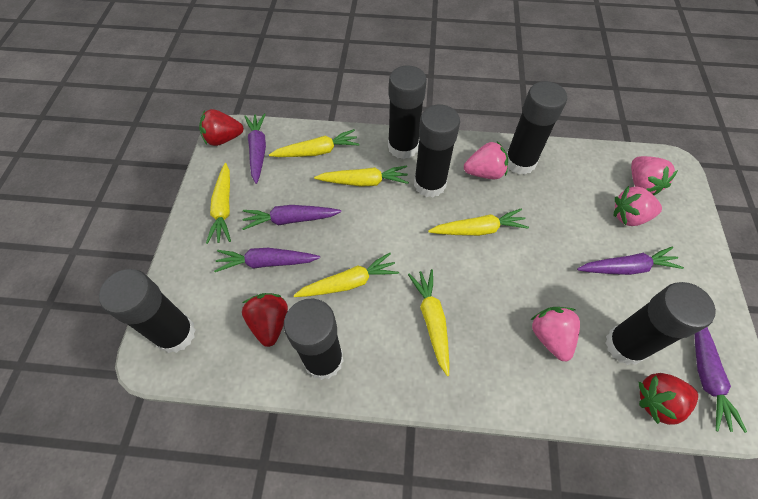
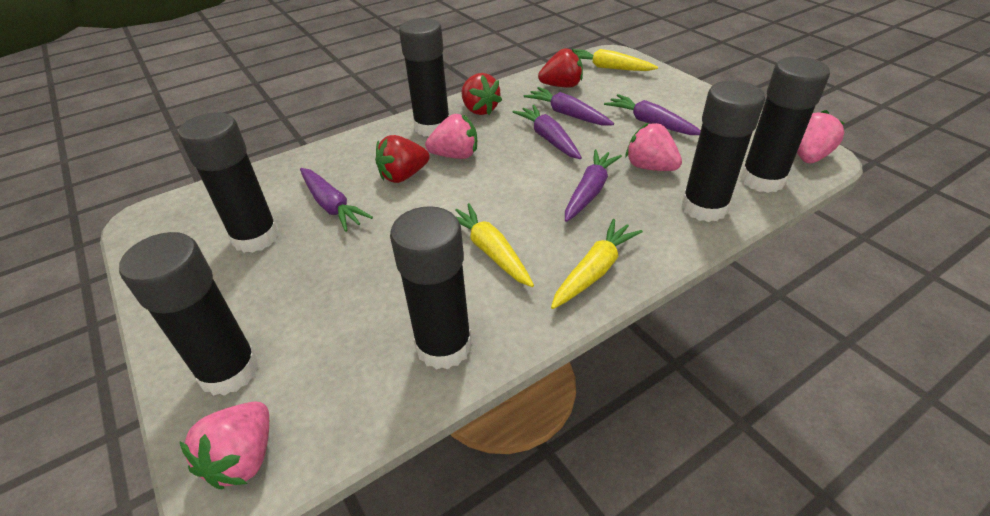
yellow carrot: 6 -> 3

